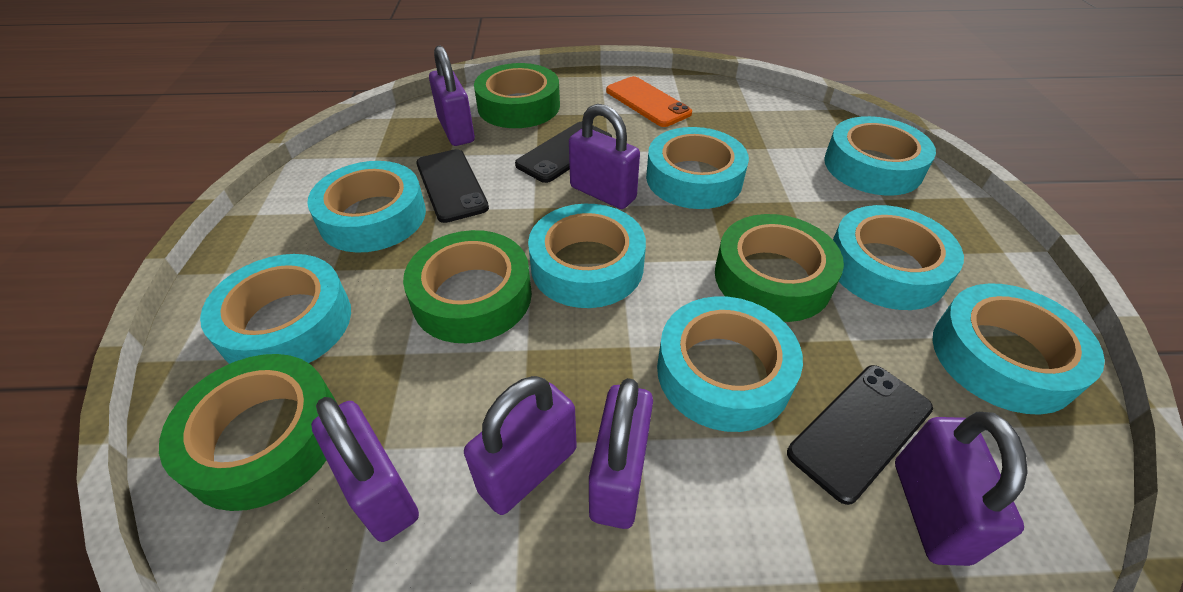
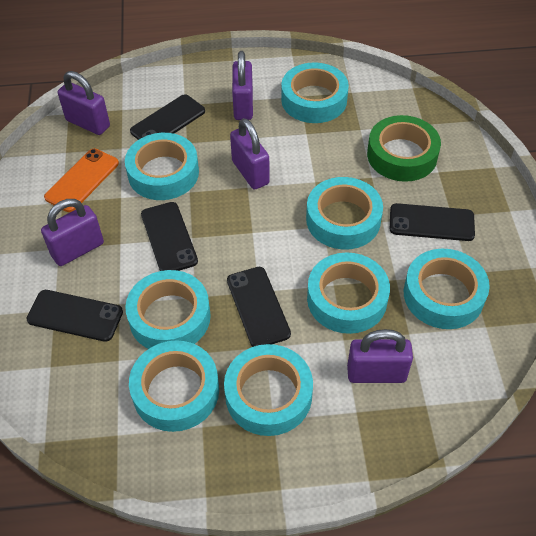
black phone: 3 -> 5
green tape: 4 -> 1
purple padlock: 6 -> 5

